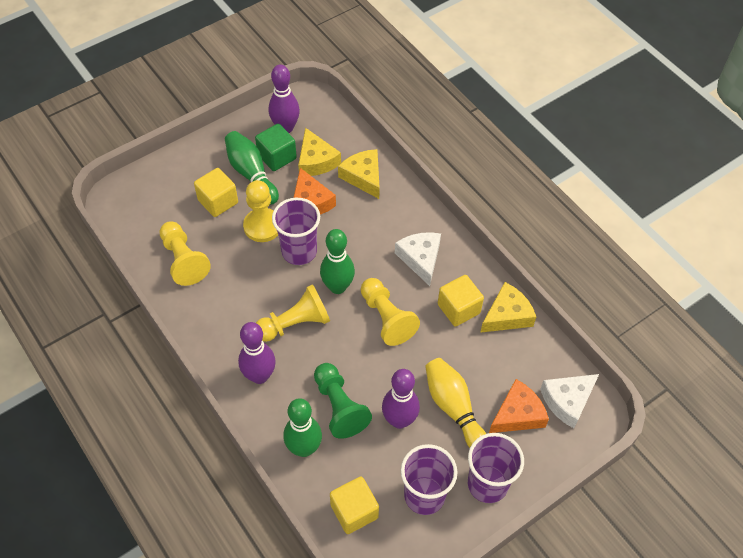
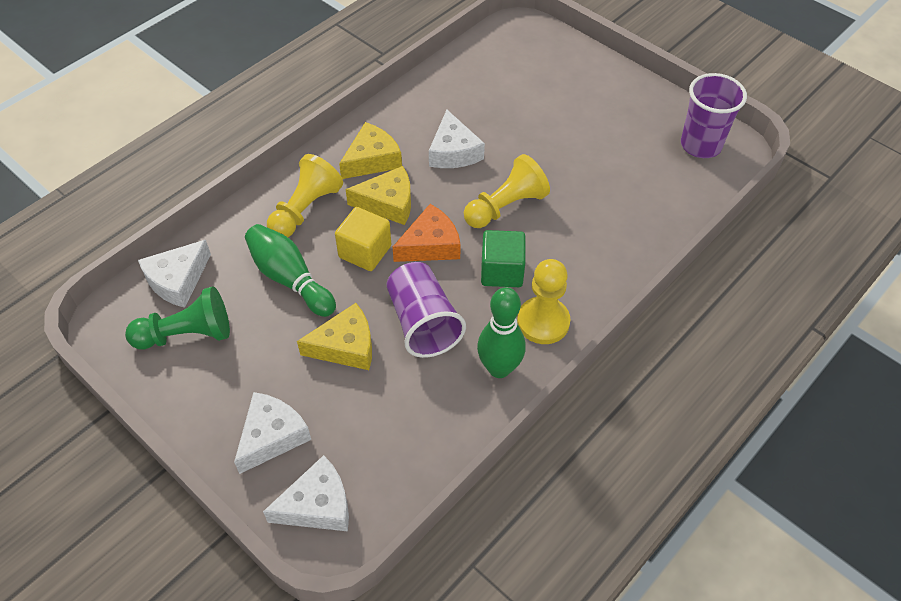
green bowling pin: 3 -> 2
orange cheese: 2 -> 1
purple bowling pin: 3 -> 0
purple cup: 3 -> 2
white cheese: 2 -> 4
yellow bowling pin: 1 -> 0
yellow cube: 3 -> 1
yellow pawn: 4 -> 3

